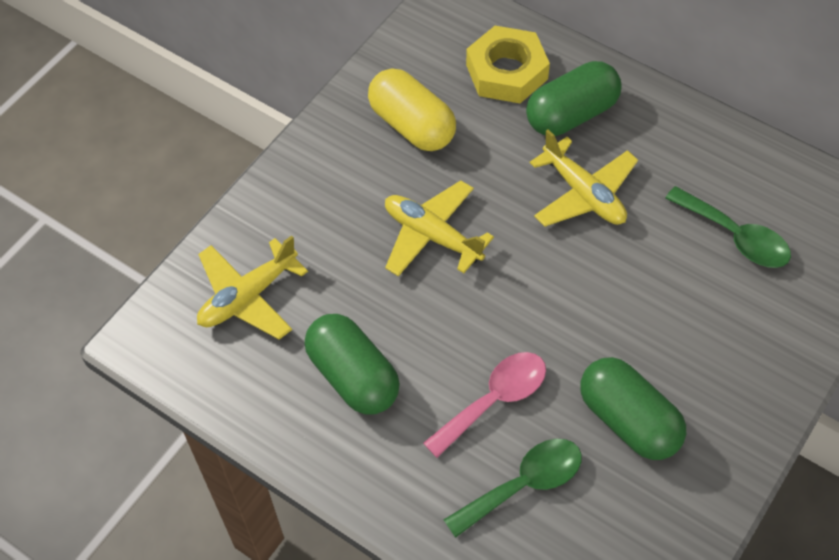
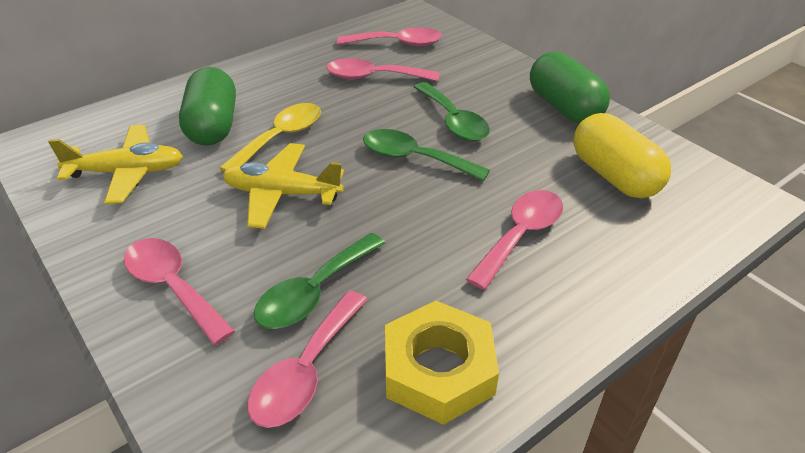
green capsule: 3 -> 2
green spoon: 2 -> 3
pink spoon: 1 -> 5
yellow plane: 3 -> 2
yellow spoon: 0 -> 1

